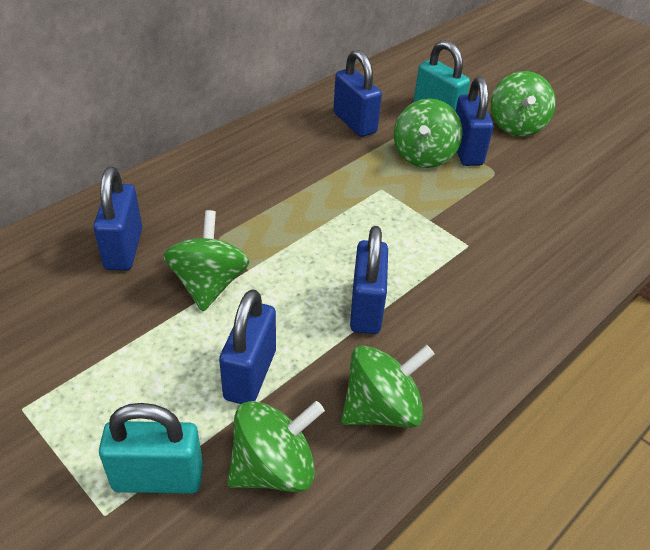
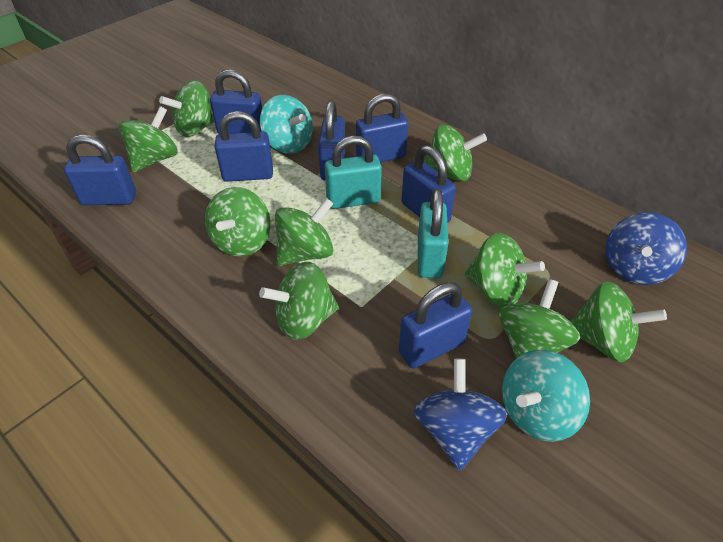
blue padlock: 5 -> 7
blue spinning top: 0 -> 2
green spinning top: 5 -> 9
turquoise spinning top: 0 -> 2

